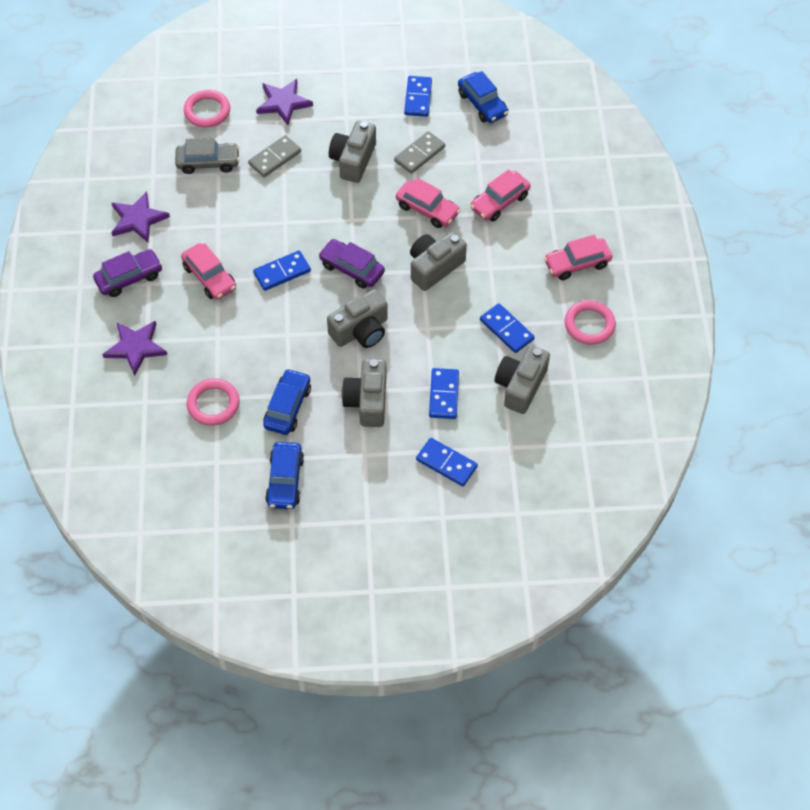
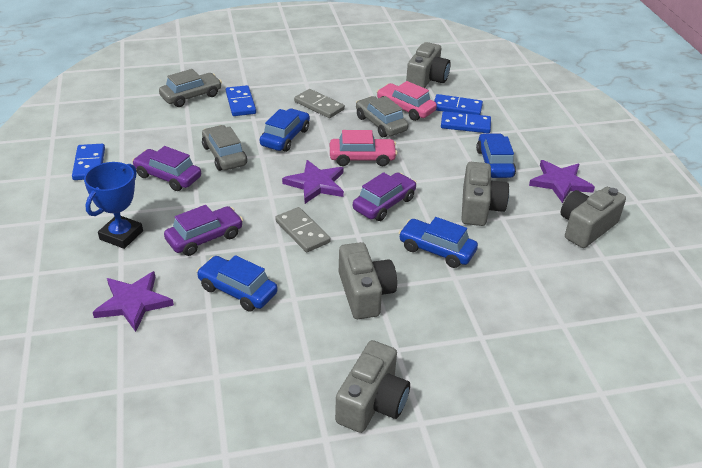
blue car: 3 -> 4
blue domino: 5 -> 4
blue trophy: 0 -> 1
grey car: 1 -> 3
pink car: 4 -> 2
pink ring: 3 -> 0
purple car: 2 -> 3

